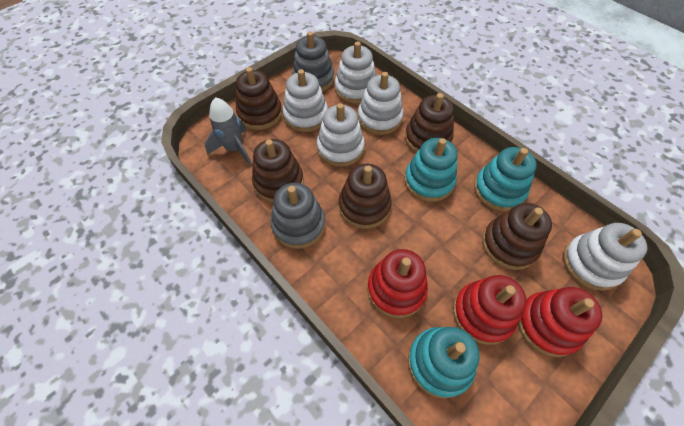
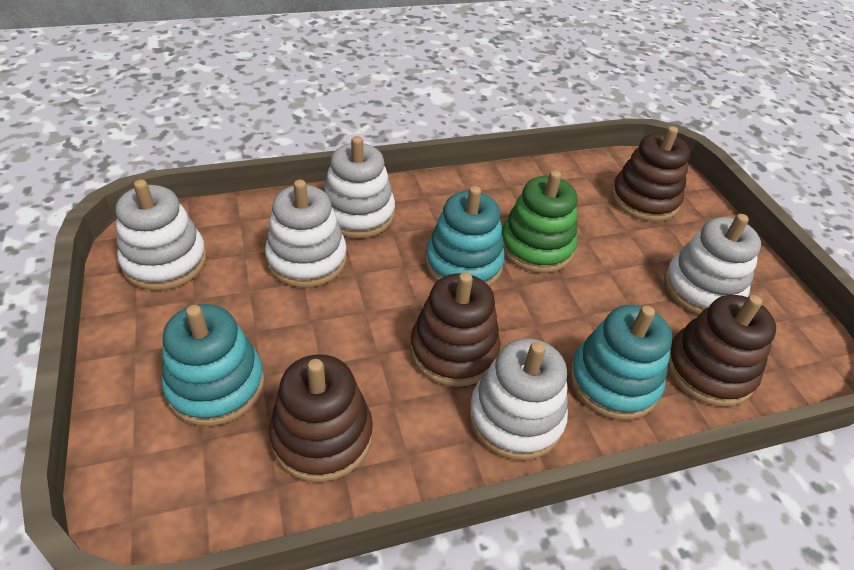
brown stacking toy: 5 -> 4
green stacking toy: 0 -> 1
grey rocket: 1 -> 0
grey stacking toy: 2 -> 0
red stacking toy: 3 -> 0

